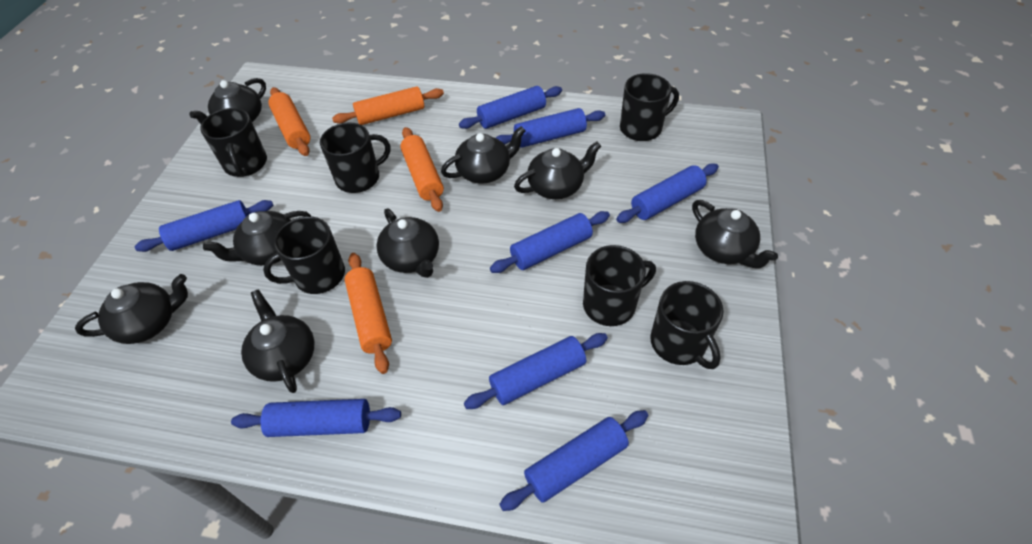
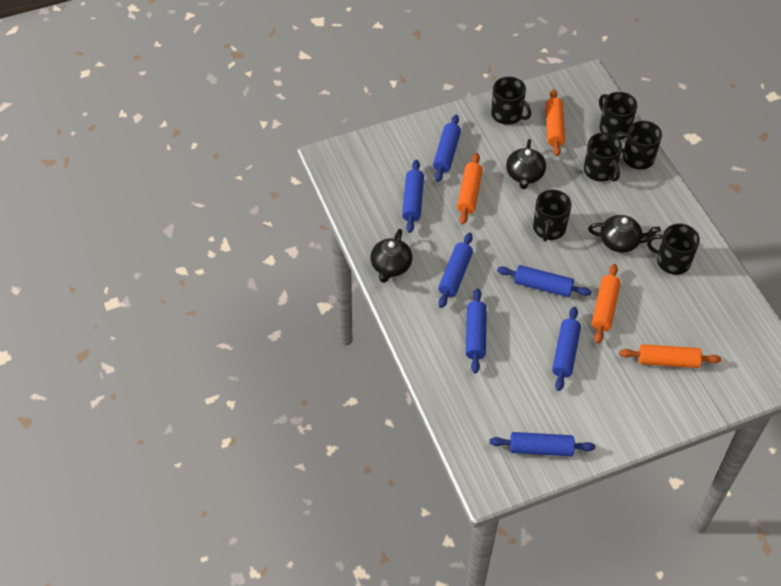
black teapot: 8 -> 3
blue rolling pin: 8 -> 7

